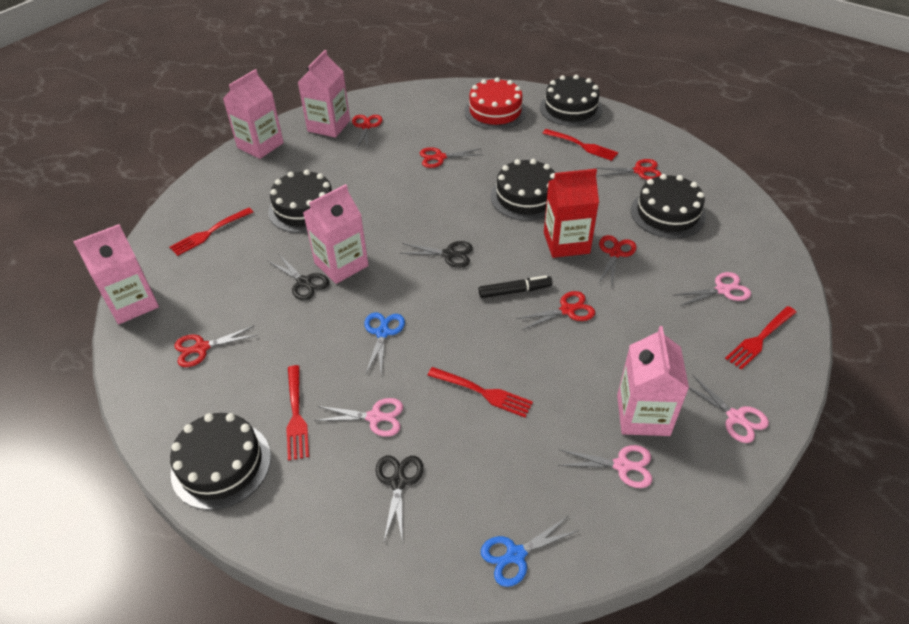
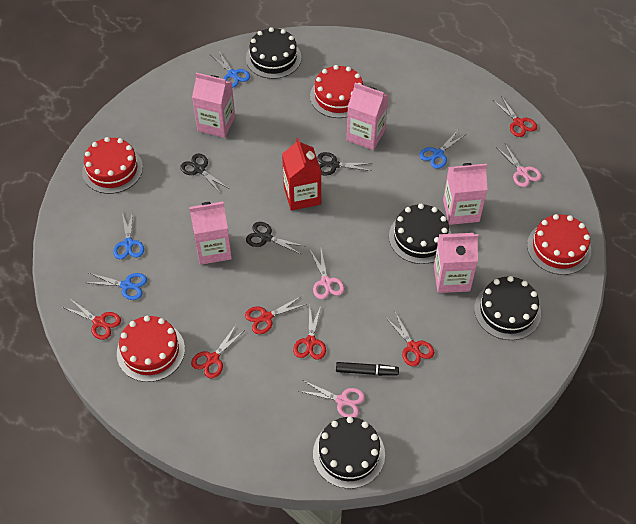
black cake: 5 -> 4
blue scissors: 2 -> 4
pink scissors: 4 -> 3
red cake: 1 -> 4
red fork: 5 -> 0

